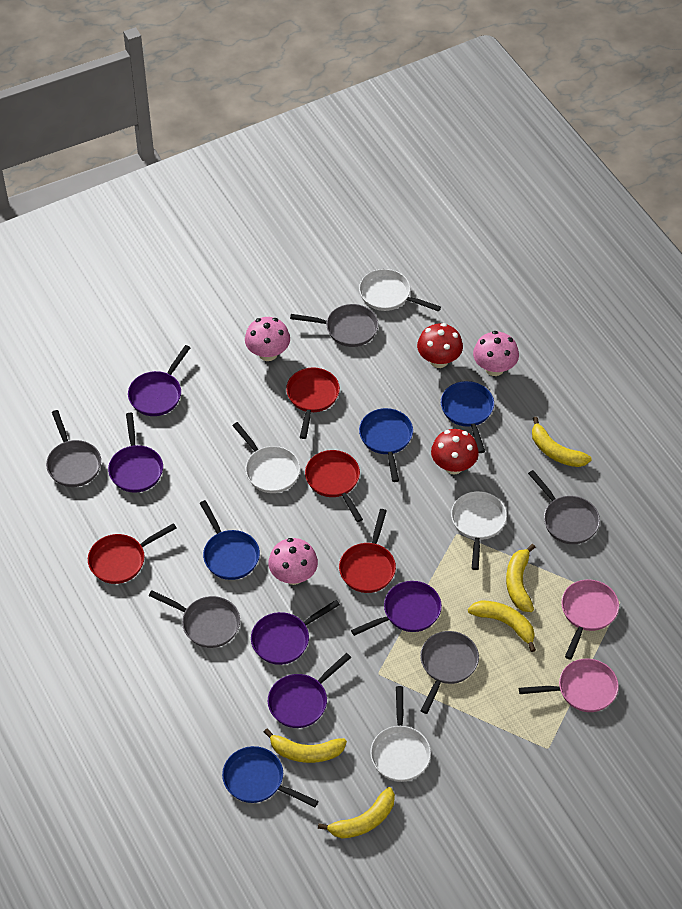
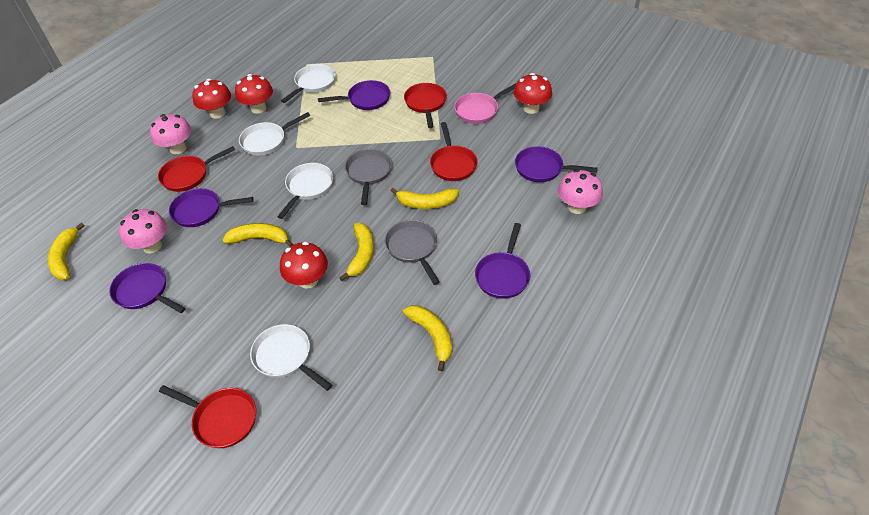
blue pan: 4 -> 0
grey pan: 5 -> 2
pink pan: 2 -> 1
red mushroom: 2 -> 4

